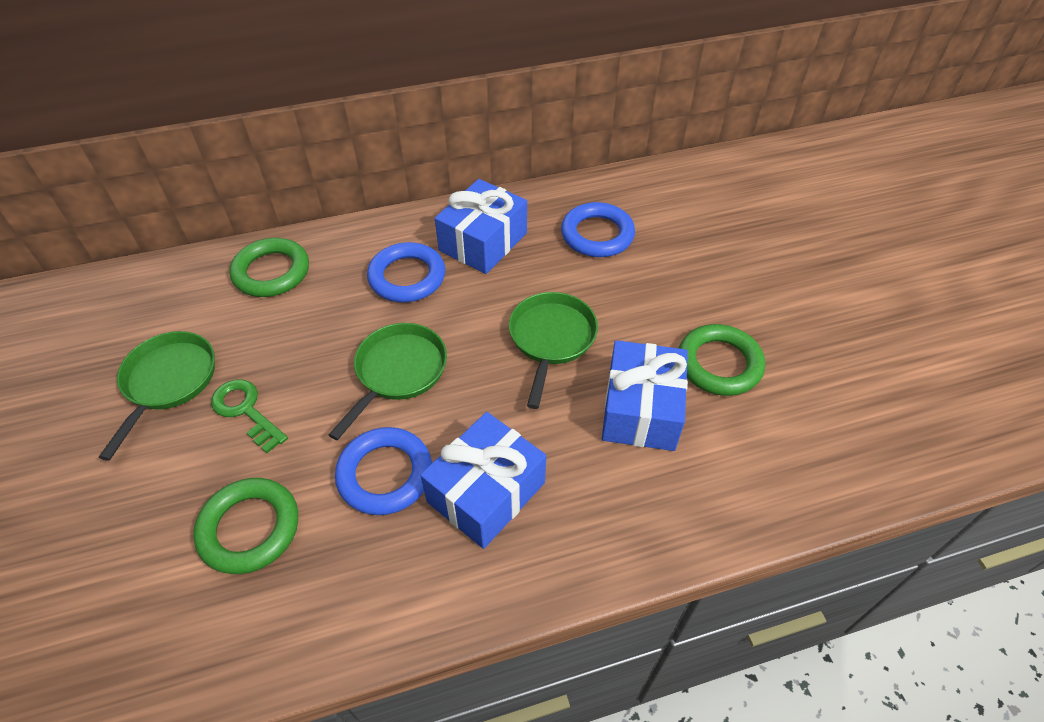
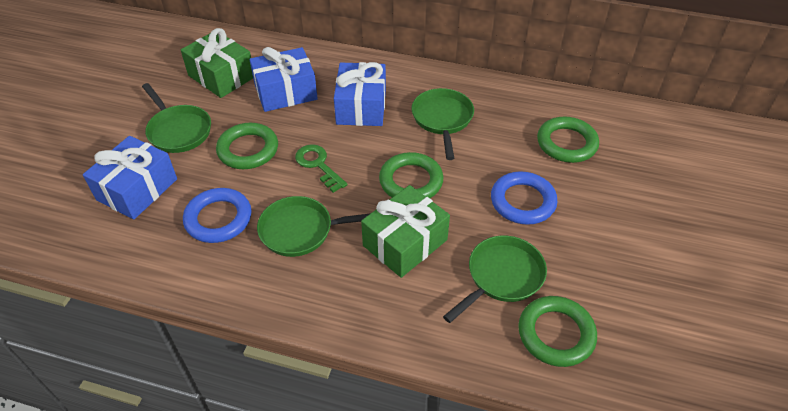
blue ring: 3 -> 2
green gift: 0 -> 2
green pan: 3 -> 4
green ring: 3 -> 4

